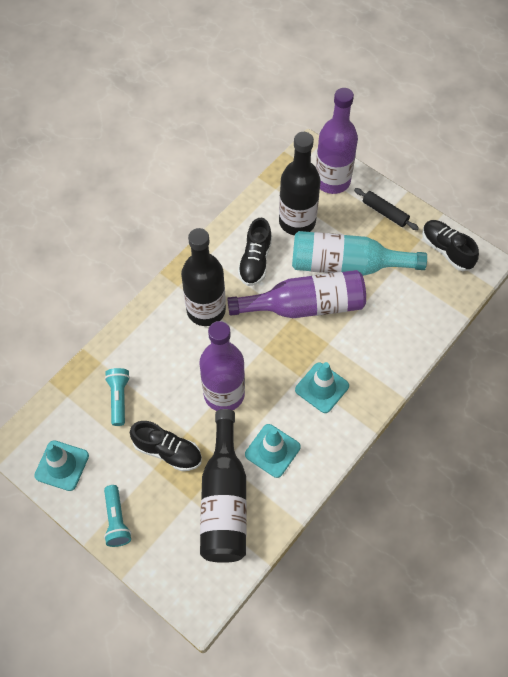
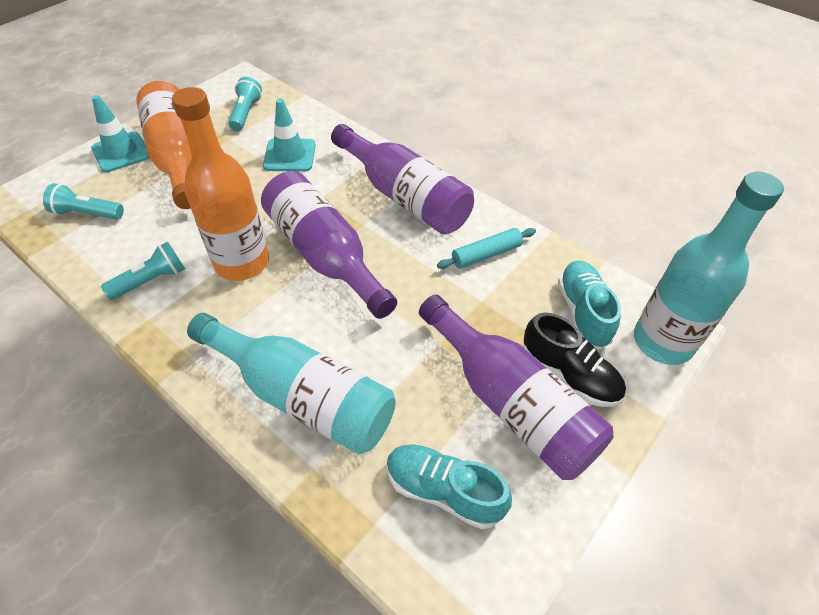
black bottle: 3 -> 0
black rolling pin: 1 -> 0
black shoe: 3 -> 1
orange bottle: 0 -> 2
turquoise bottle: 1 -> 2
turquoise flashlight: 2 -> 3
turquoise rolling pin: 0 -> 1
turquoise shoe: 0 -> 2
turquoise traffic cone: 3 -> 2

